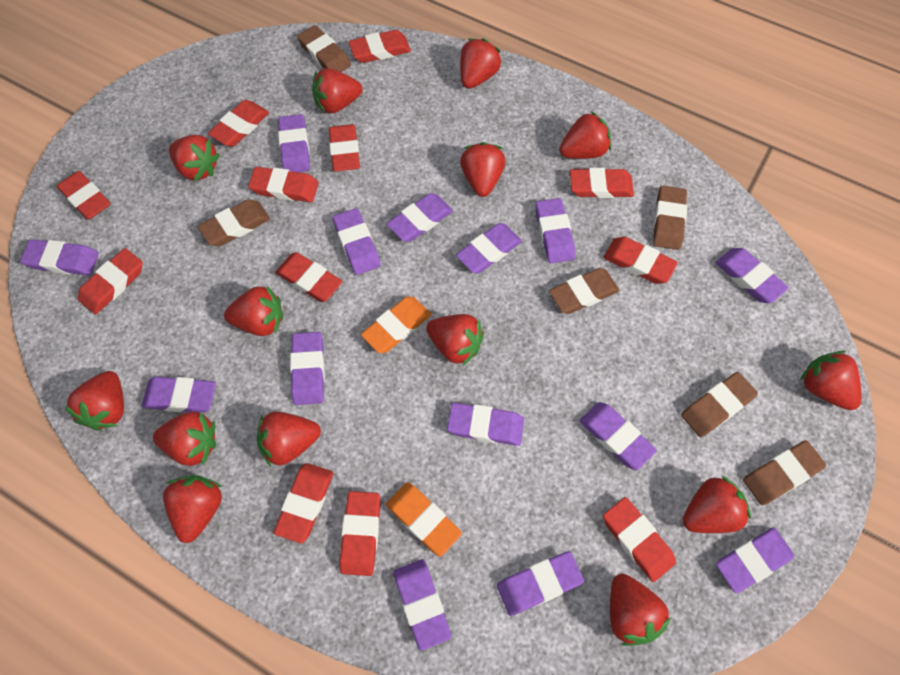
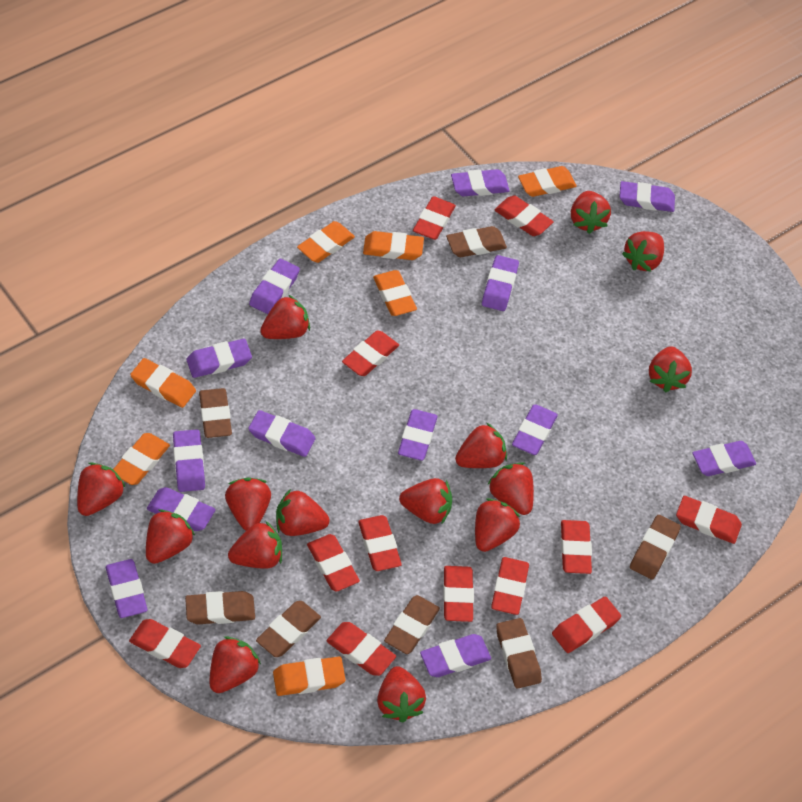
brown eraser: 6 -> 7
orange eraser: 2 -> 7
purple eraser: 14 -> 13
red strawberry: 14 -> 15

